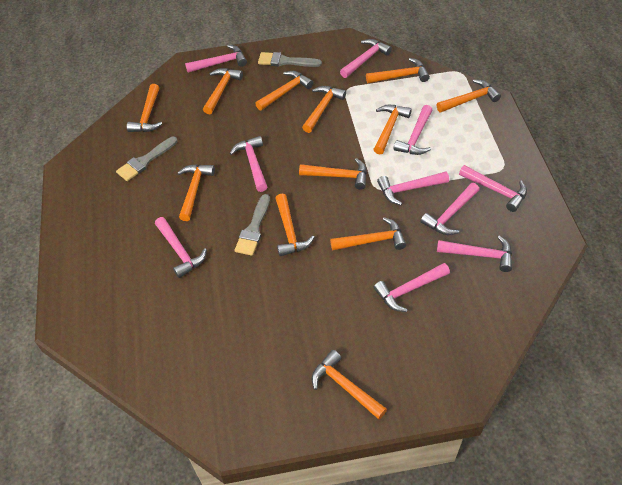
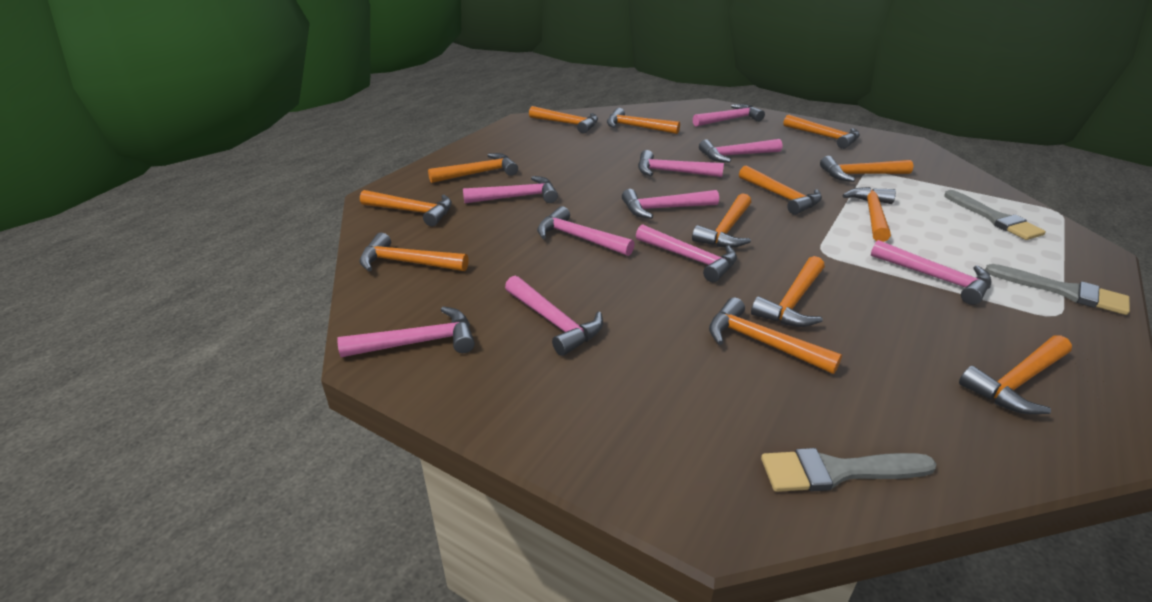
orange hammer: 12 -> 13

